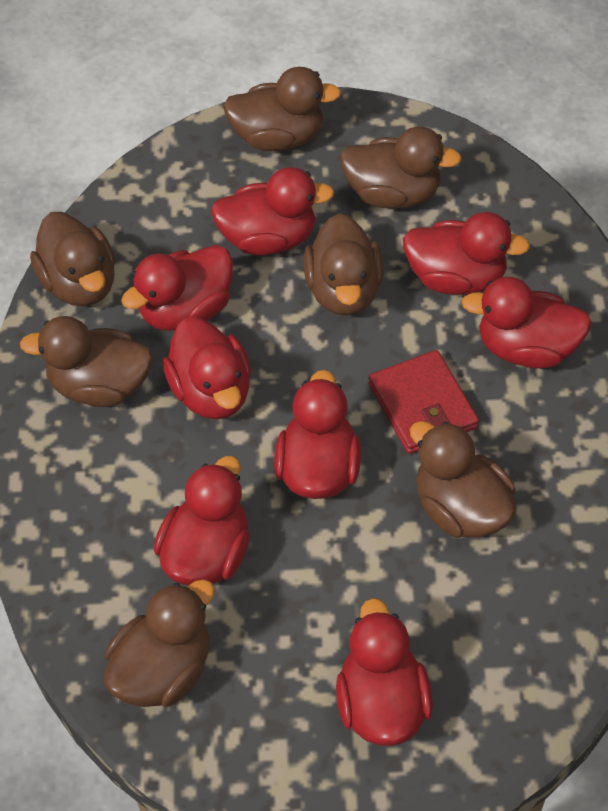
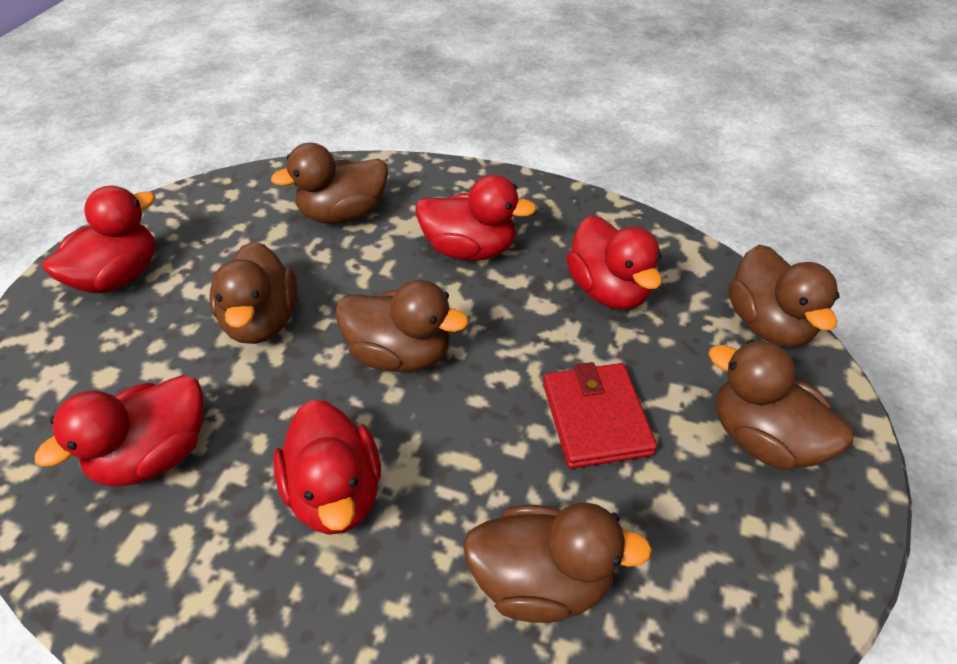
brown duck: 7 -> 6
red duck: 8 -> 5

